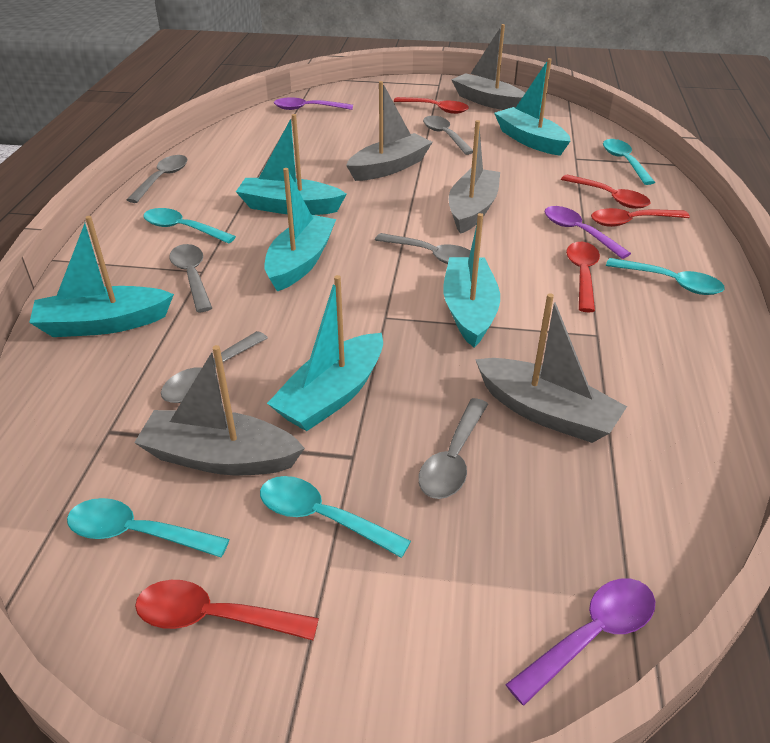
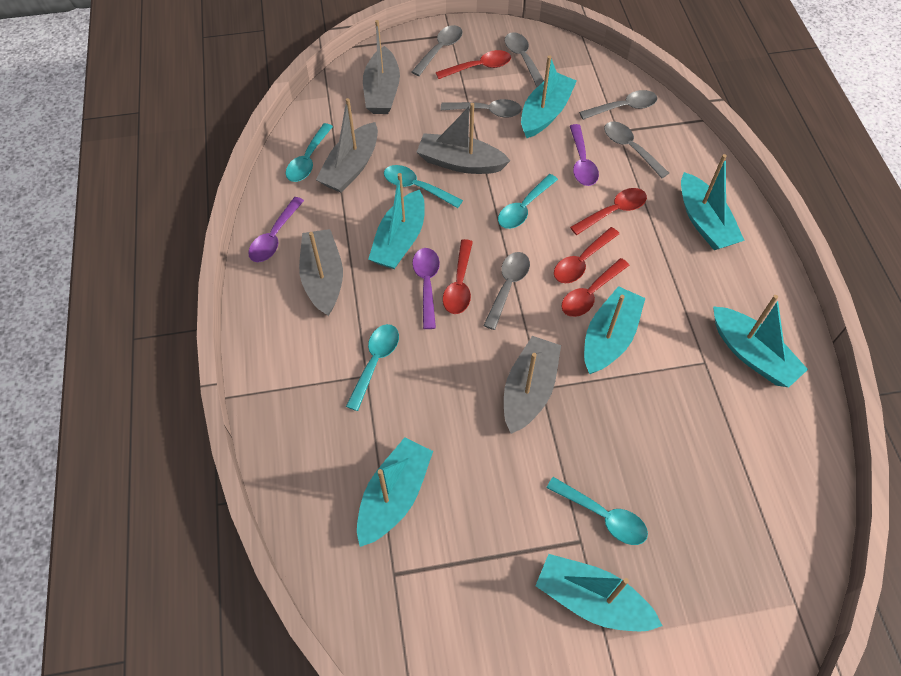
turquoise boat: 6 -> 7

